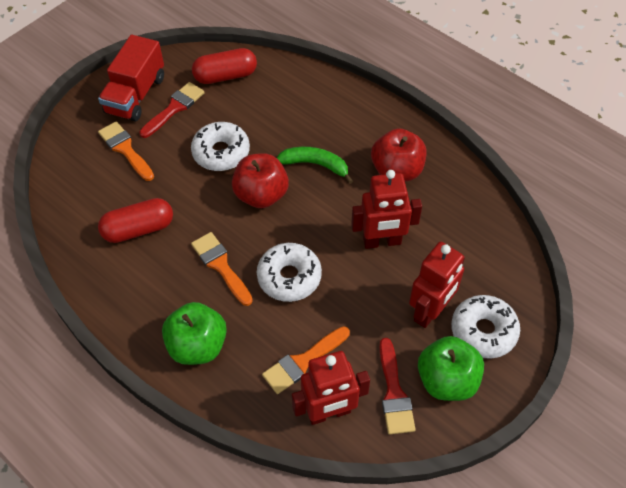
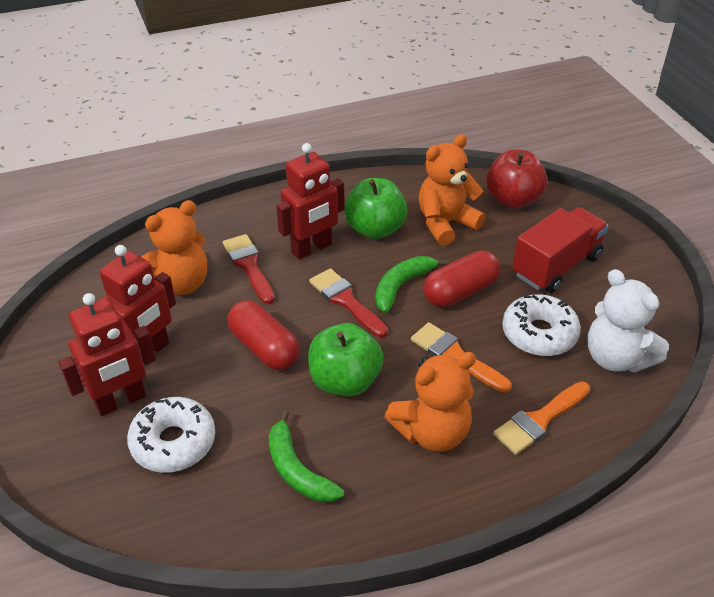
green banana: 1 -> 2
orange brush: 3 -> 2
orange teddy bear: 0 -> 3
red apple: 2 -> 1
white donut: 3 -> 2
white teddy bear: 0 -> 1

